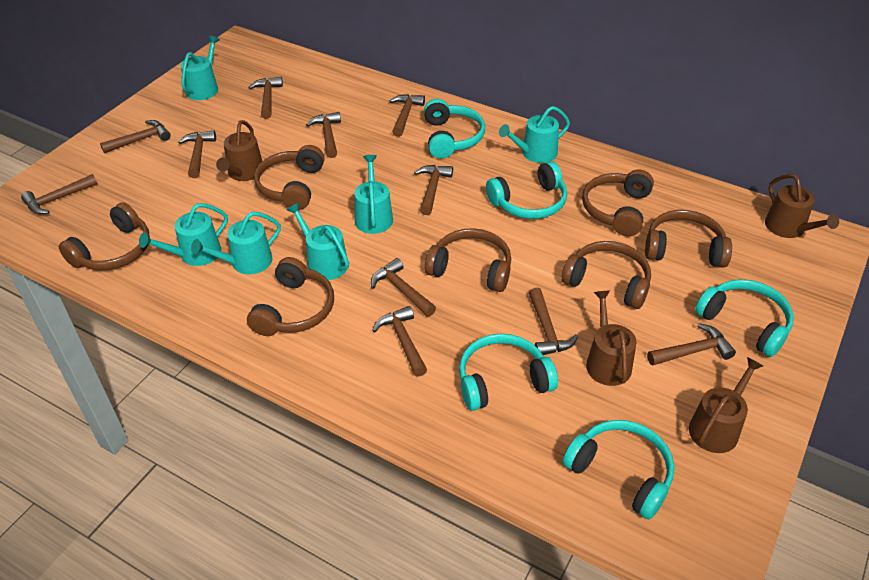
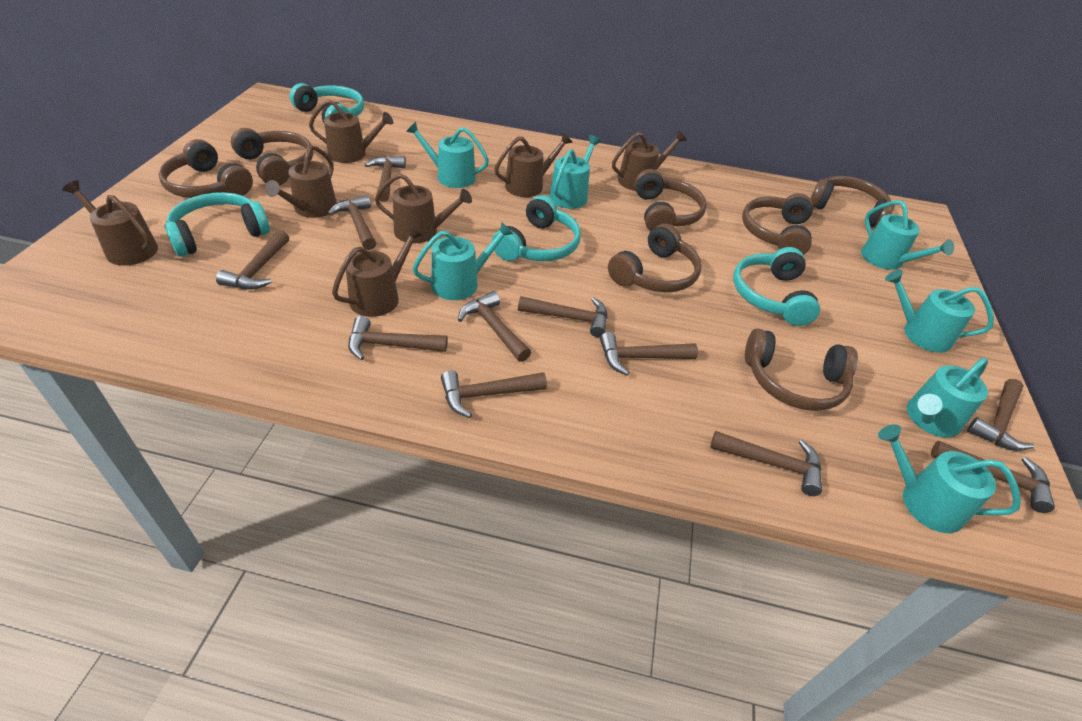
brown watering can: 4 -> 7
turquoise headphones: 5 -> 4
turquoise watering can: 6 -> 7

